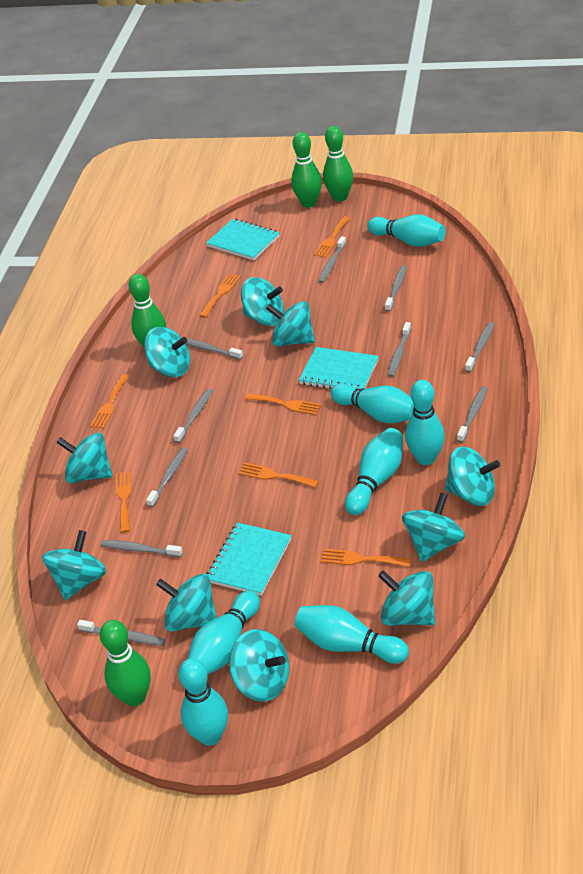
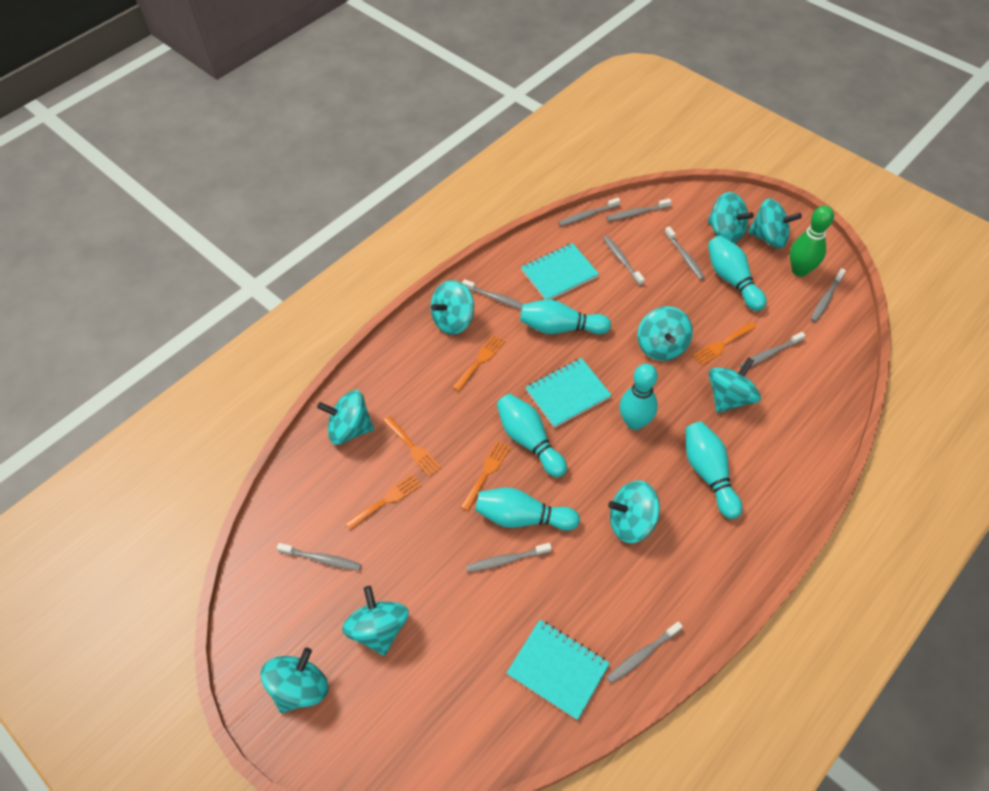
green bowling pin: 4 -> 1
orange fork: 7 -> 5
turquoise bowling pin: 7 -> 6
turquoise spinning top: 10 -> 9

